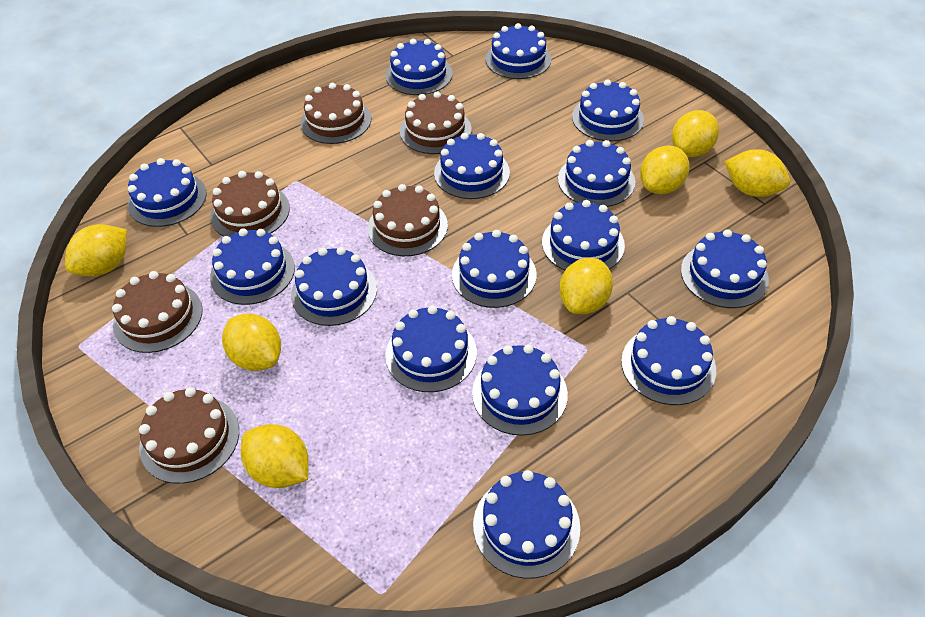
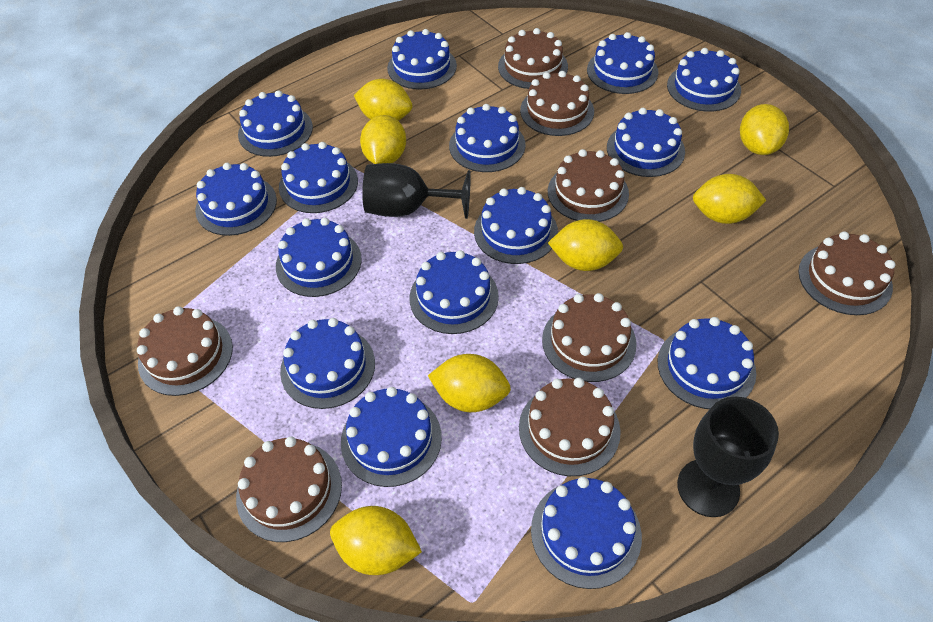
black goblet: 0 -> 2
brown cake: 6 -> 8

